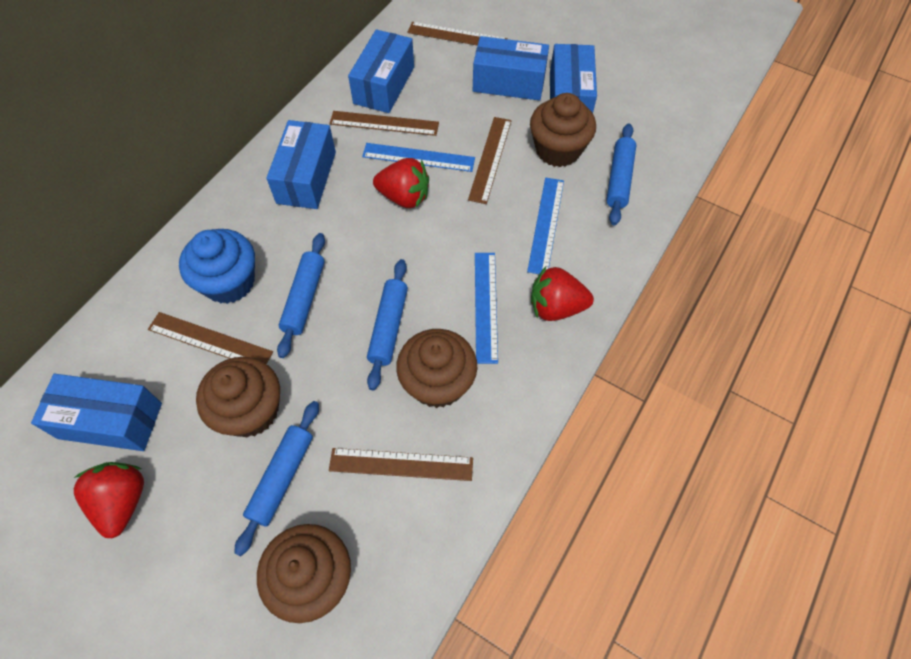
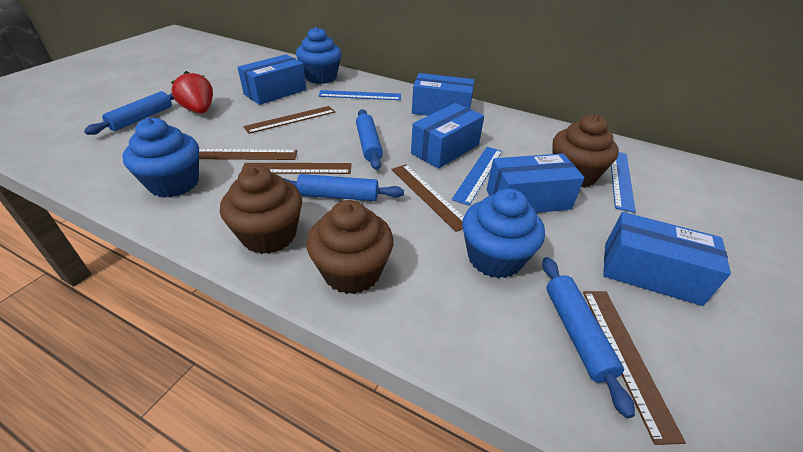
blue cupcake: 1 -> 3
brown cupcake: 4 -> 3
red strawberry: 3 -> 1

